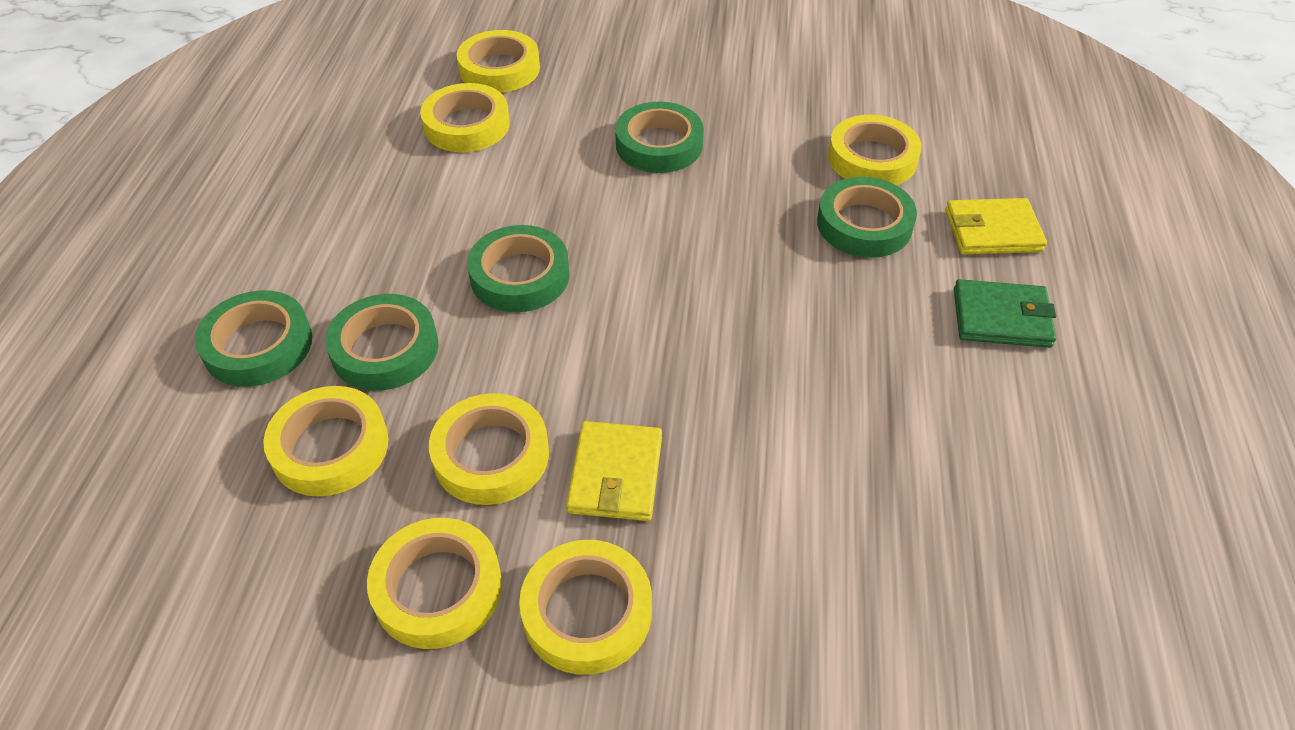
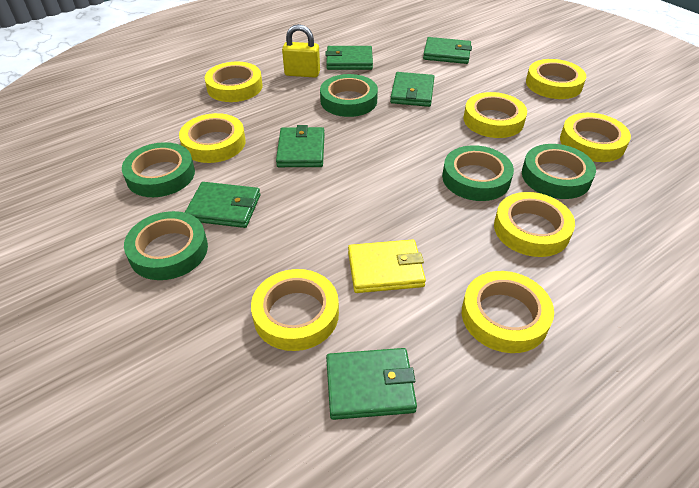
green wallet: 1 -> 6
yellow padlock: 0 -> 1
yellow tape: 7 -> 8
yellow wallet: 2 -> 1

